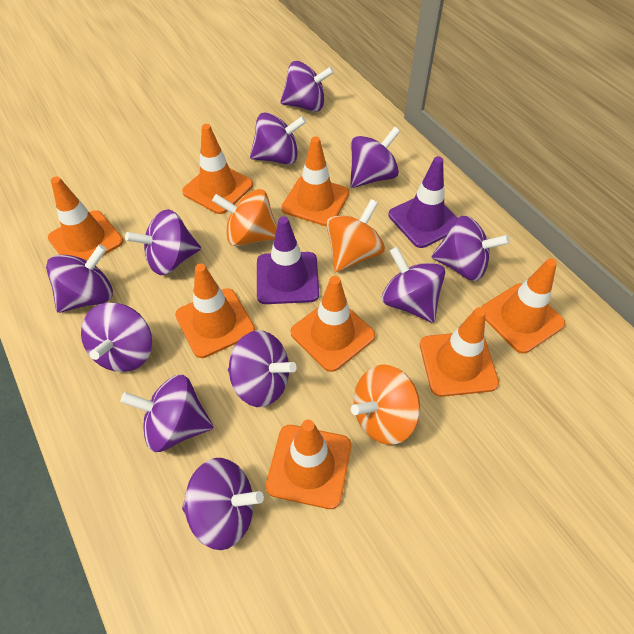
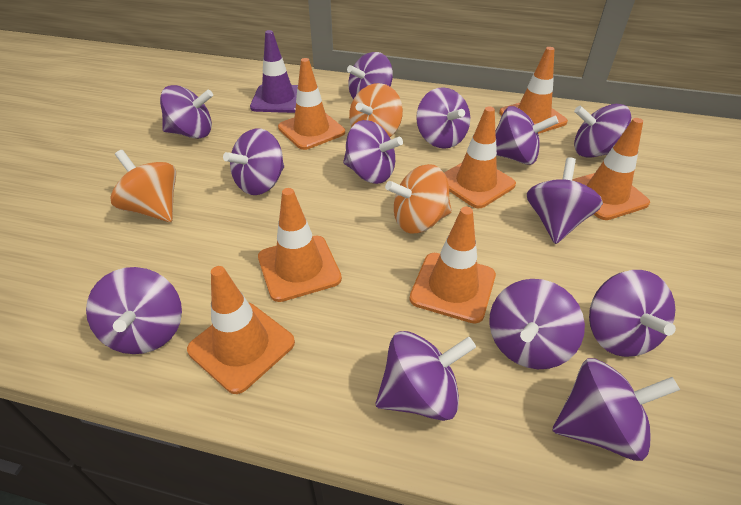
orange traffic cone: 8 -> 7
purple spinning top: 11 -> 13
purple traffic cone: 2 -> 1

